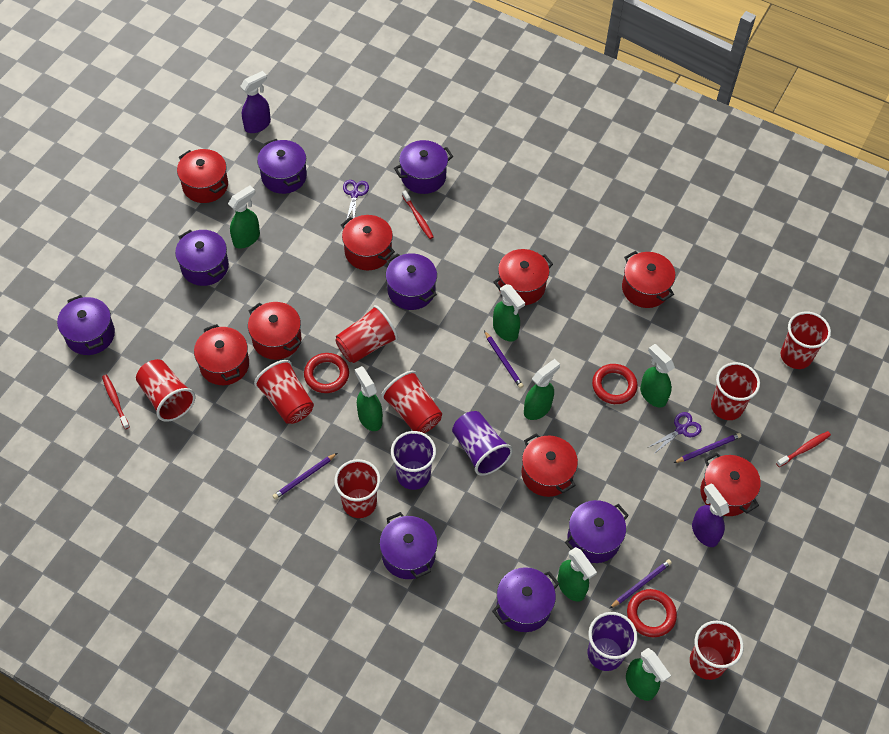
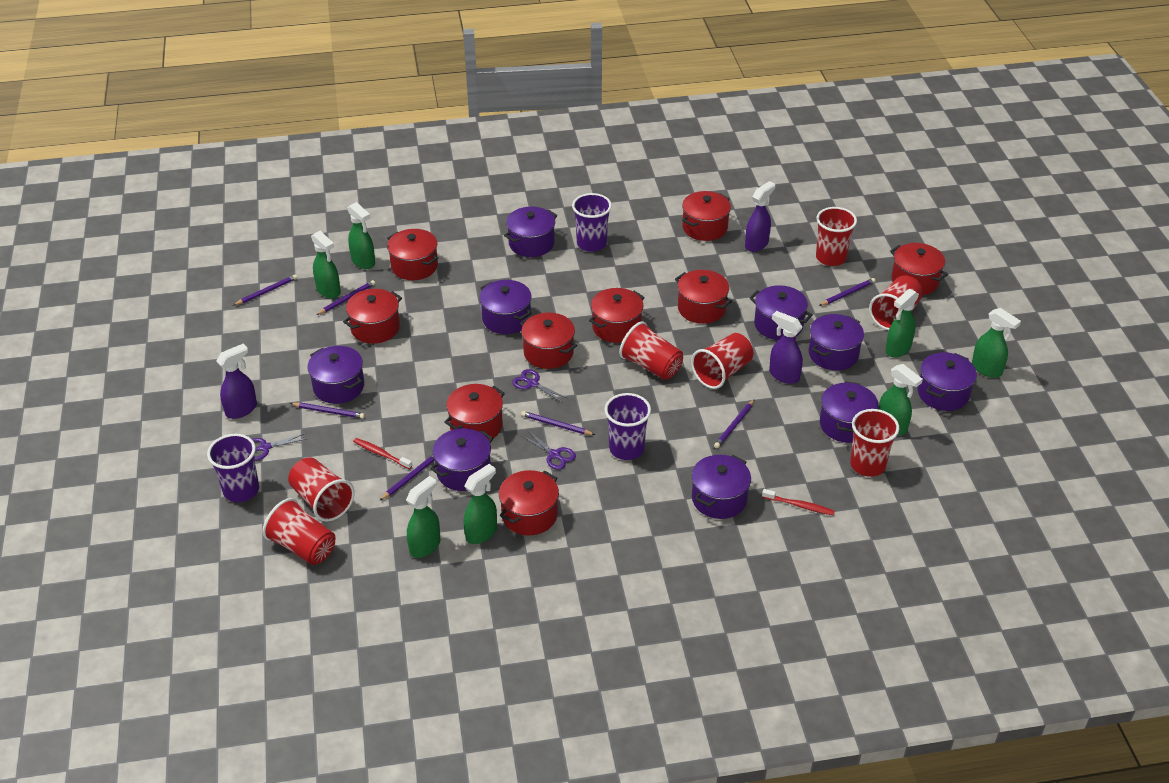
purple pencil: 4 -> 7
purple pot: 8 -> 9
purple scissors: 2 -> 3
purple spray bottle: 2 -> 3
red cup: 8 -> 7
red pot: 8 -> 9
red ring: 3 -> 0
red toothbrush: 3 -> 2

